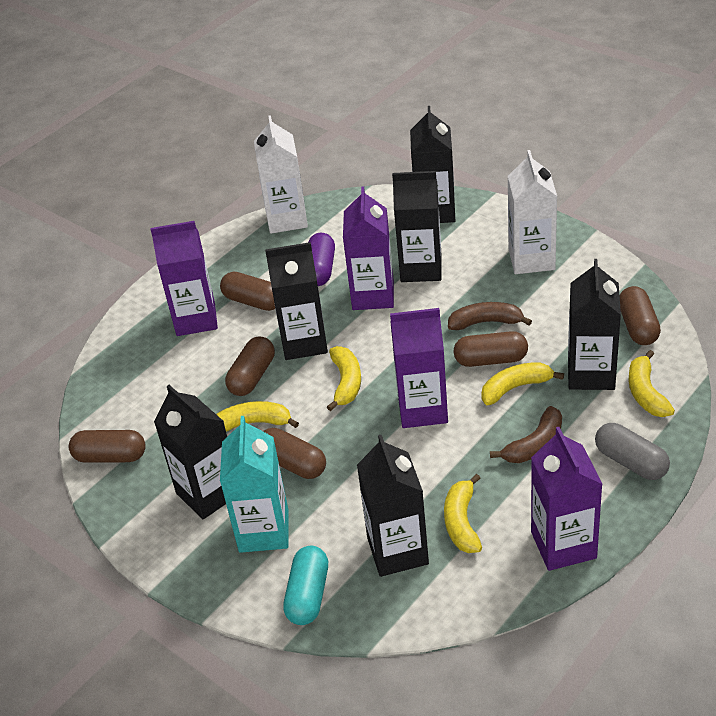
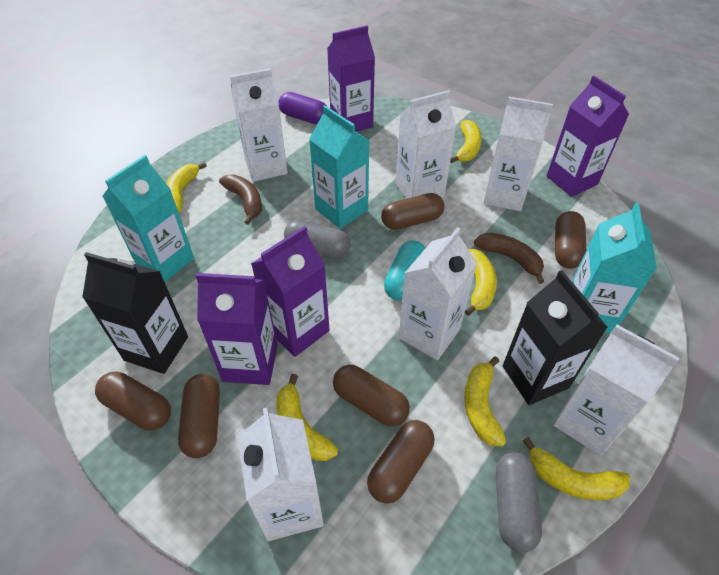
black carton: 6 -> 2
grey capsule: 1 -> 2
turquoise carton: 1 -> 3
white carton: 2 -> 6
yellow banana: 5 -> 6

